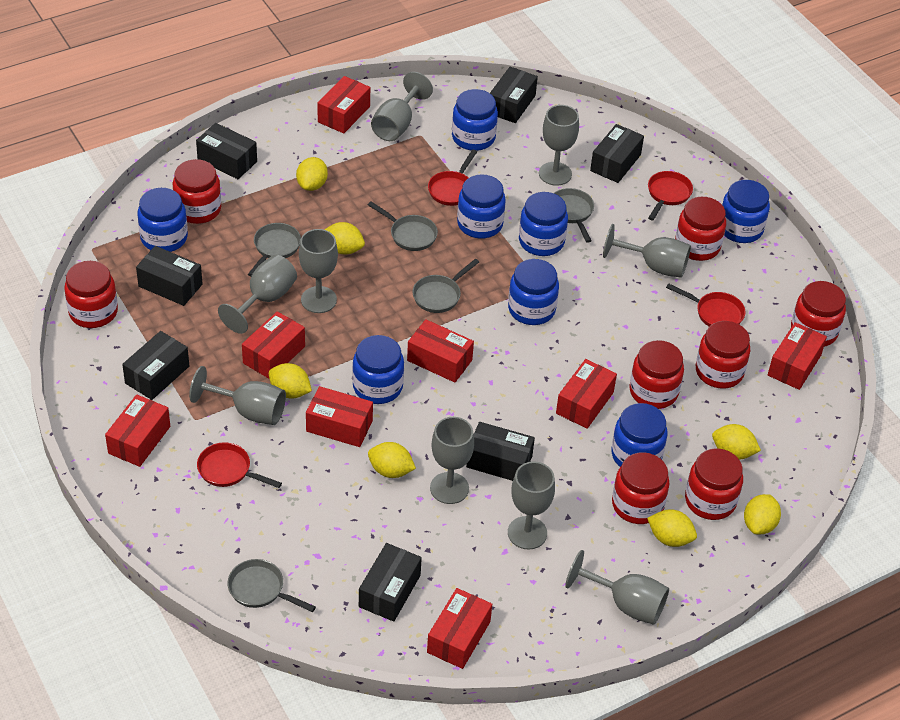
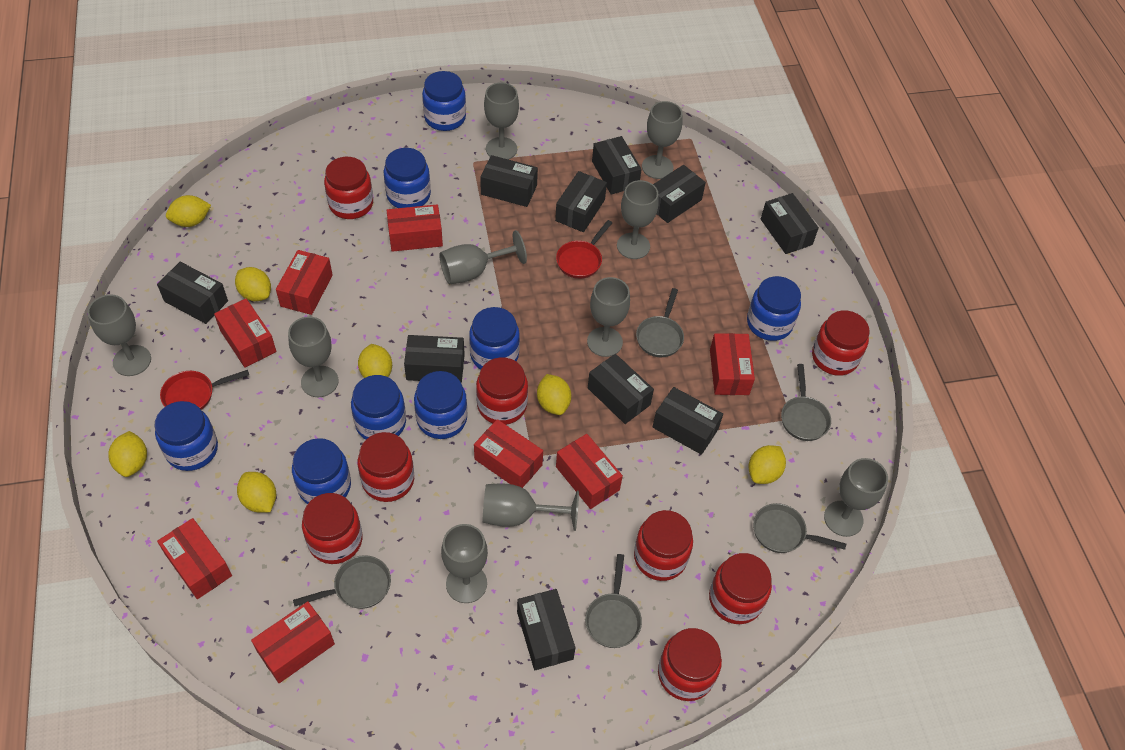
black box: 7 -> 10
grey goblet: 9 -> 10
red pan: 4 -> 2

